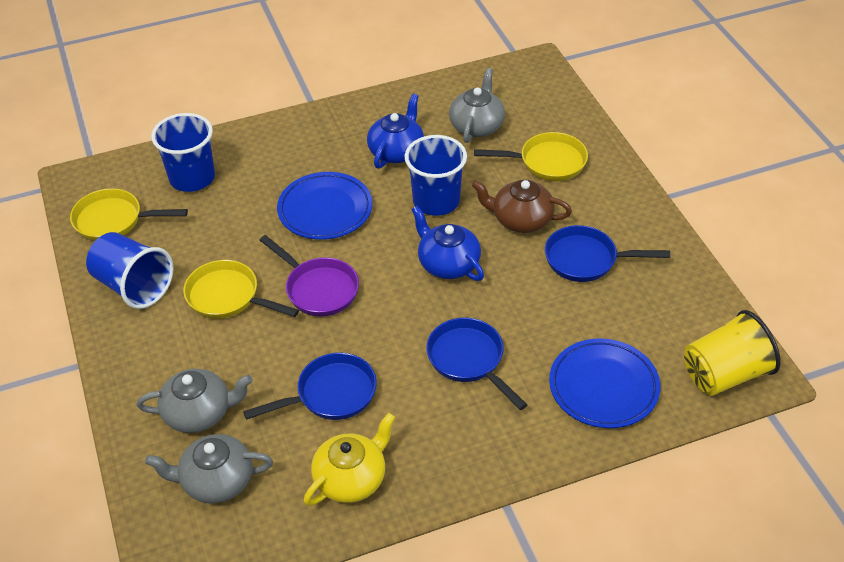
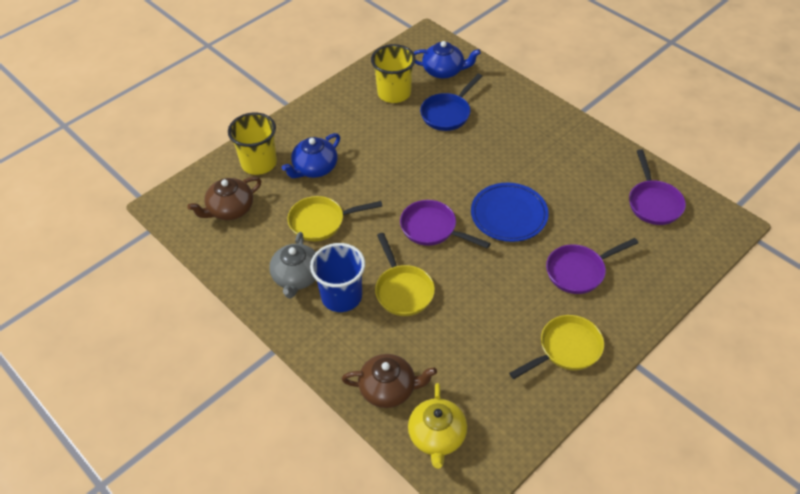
blue cup: 3 -> 1
blue pan: 3 -> 1
blue plate: 2 -> 1
brown teapot: 1 -> 2
grey teapot: 3 -> 1
purple pan: 1 -> 3
yellow cup: 1 -> 2

